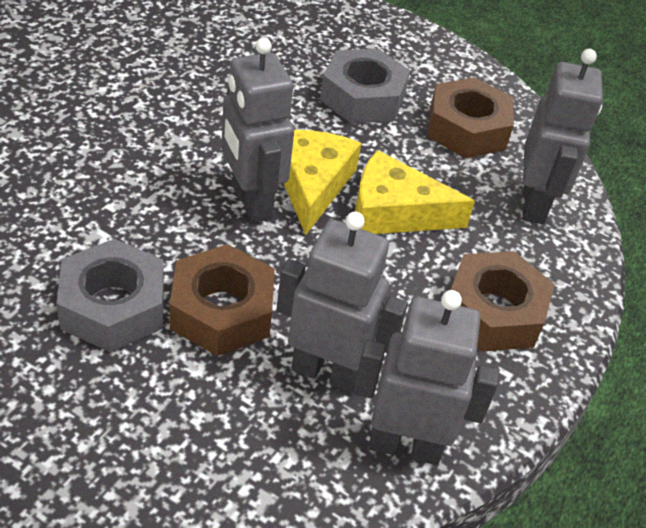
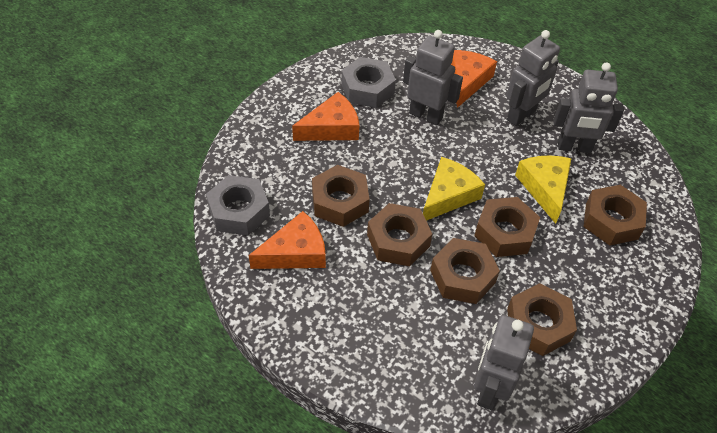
brown nut: 3 -> 6
orange cheese: 0 -> 3

